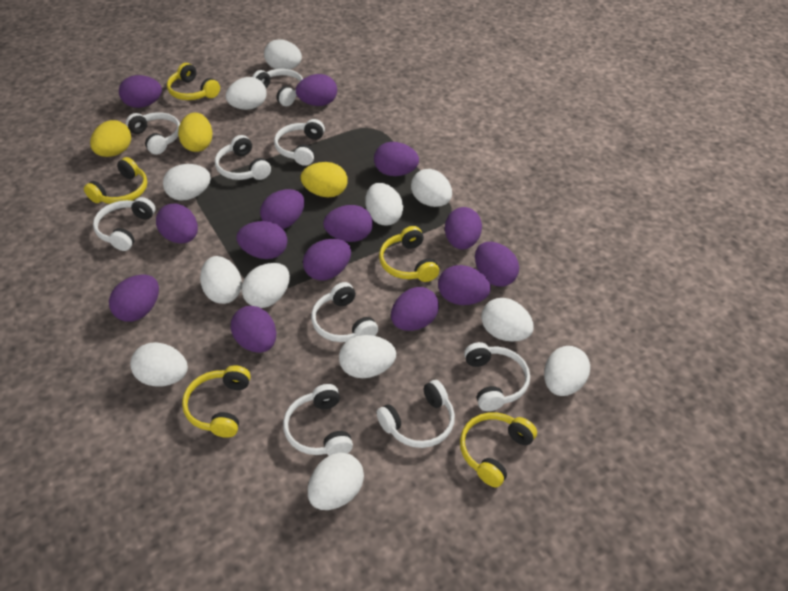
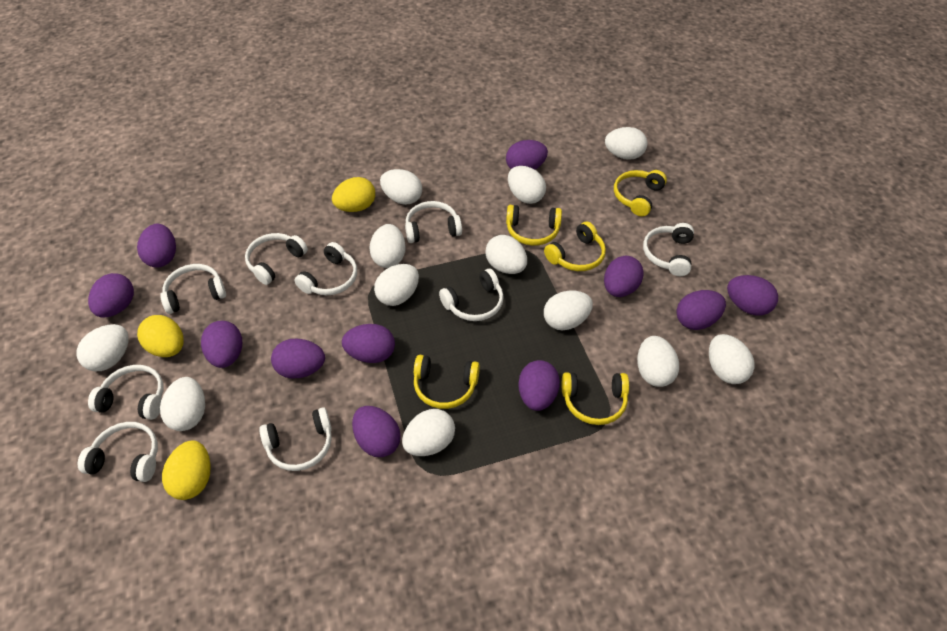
purple egg: 14 -> 11

